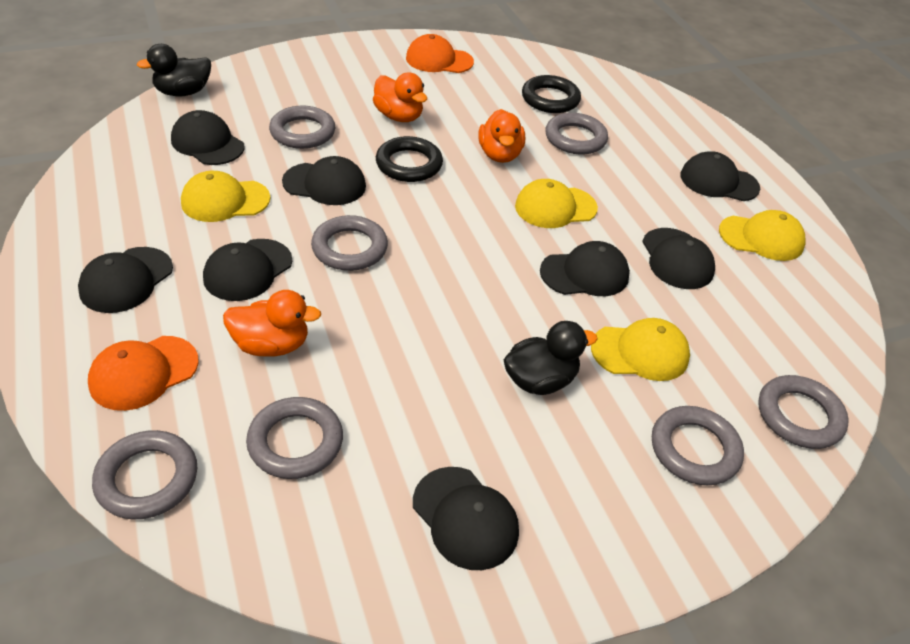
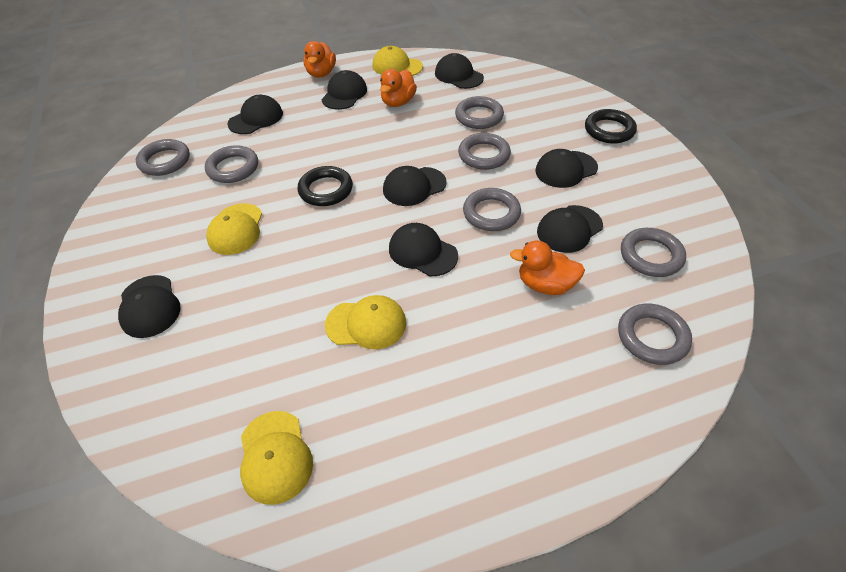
black duck: 2 -> 0
orange cap: 2 -> 0

